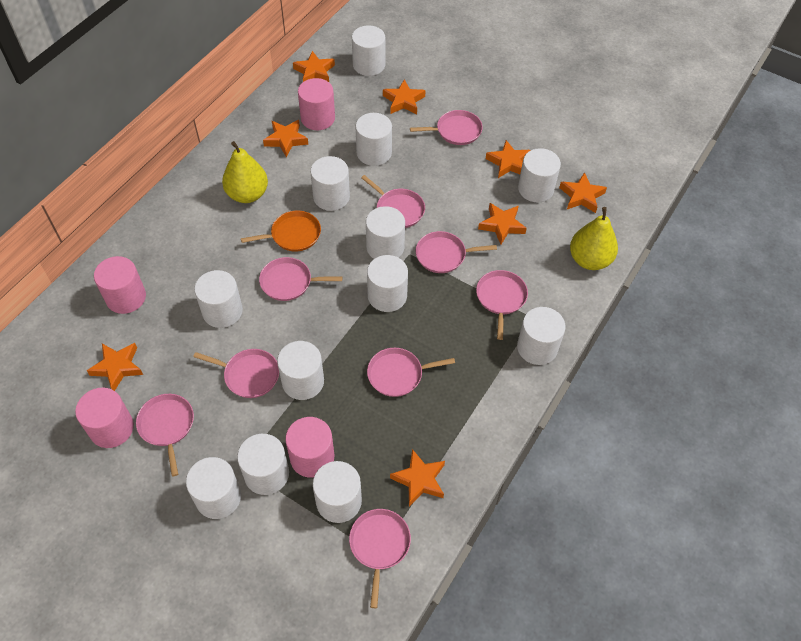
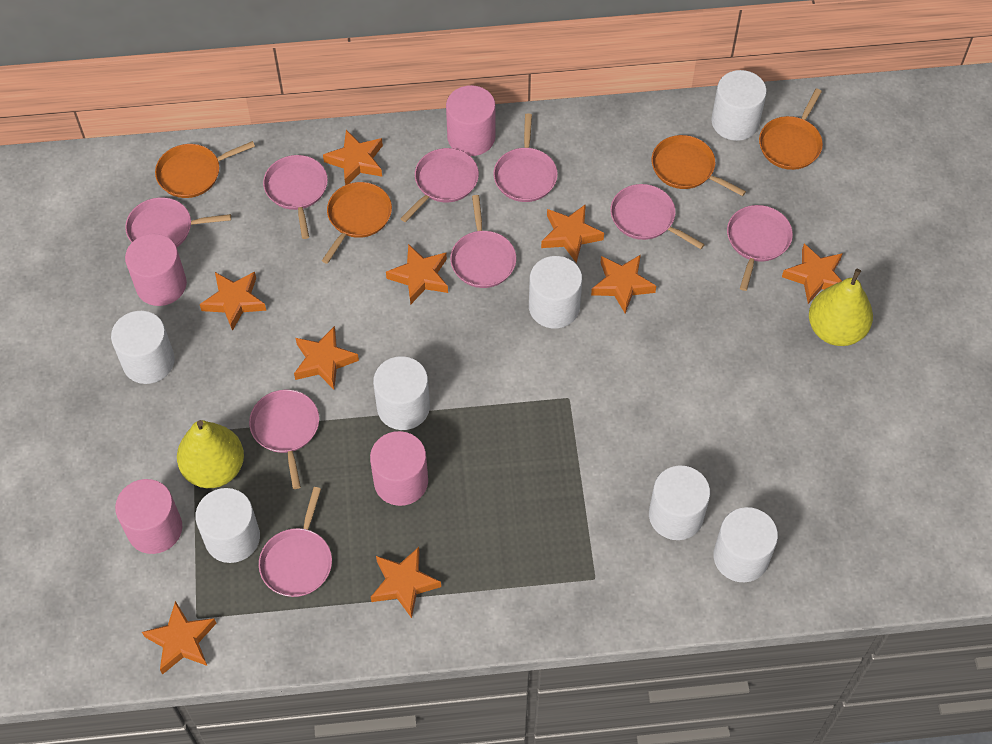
orange pan: 1 -> 4
orange star: 8 -> 9
white cylinder: 12 -> 7

